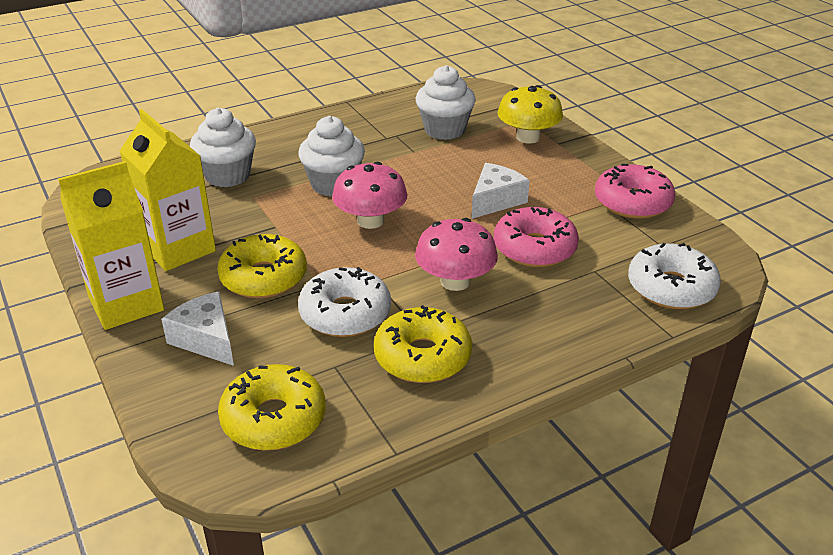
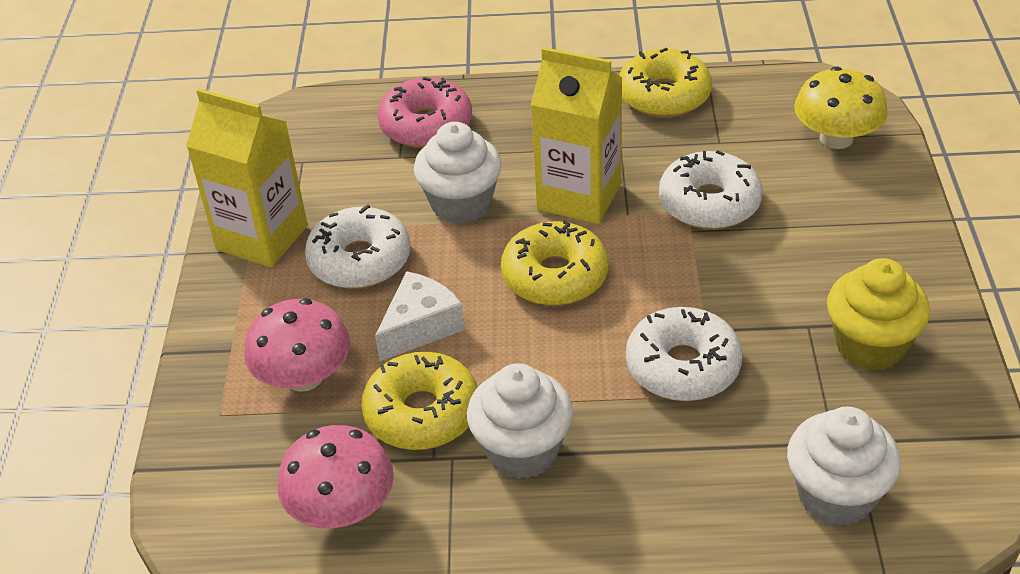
pink donut: 2 -> 1
white cheese: 2 -> 1
white donut: 2 -> 3
yellow cupcake: 0 -> 1

